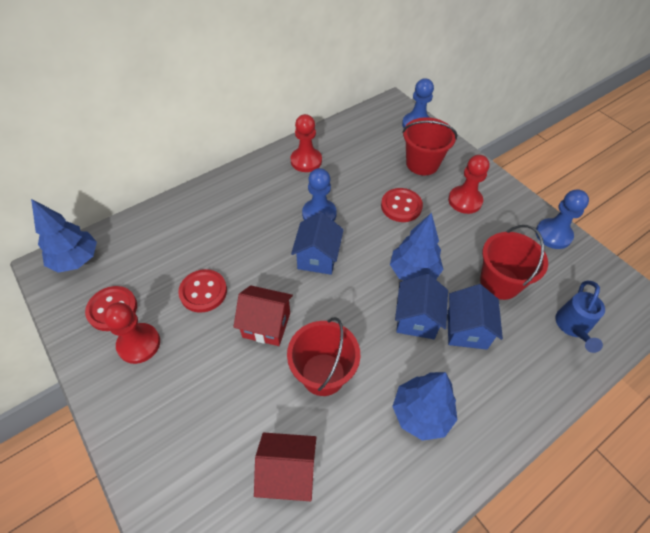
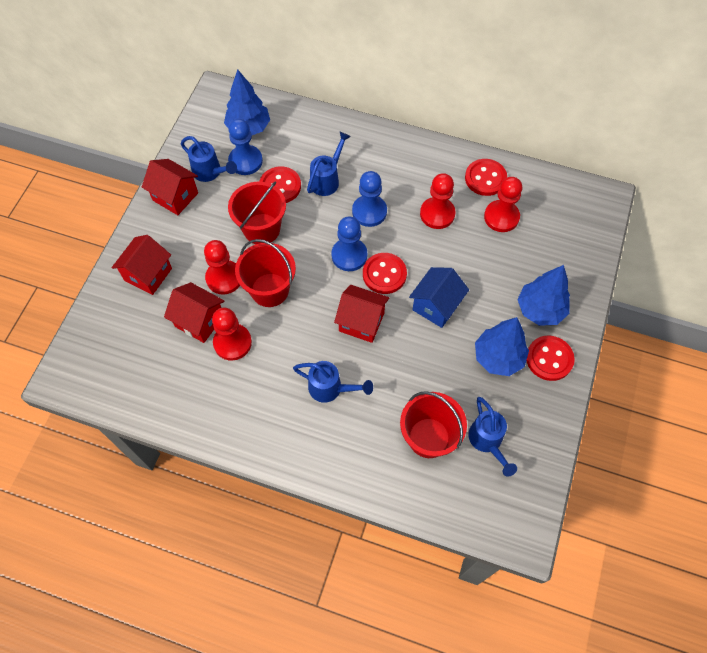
blue house: 3 -> 1
blue watering can: 1 -> 4
red button: 3 -> 4
red house: 2 -> 4
red pawn: 3 -> 4

